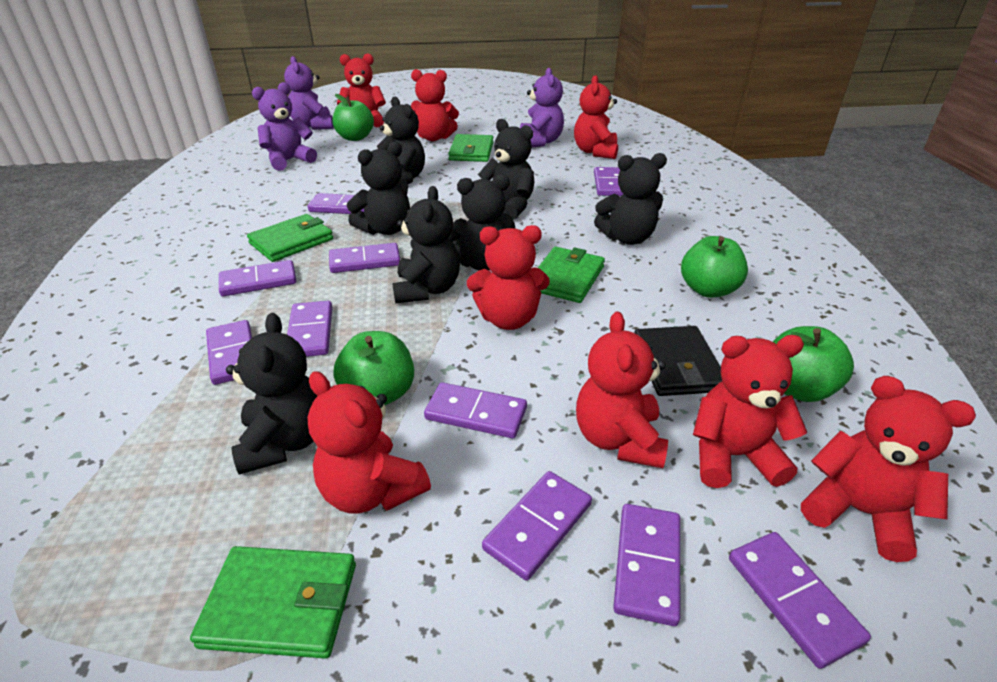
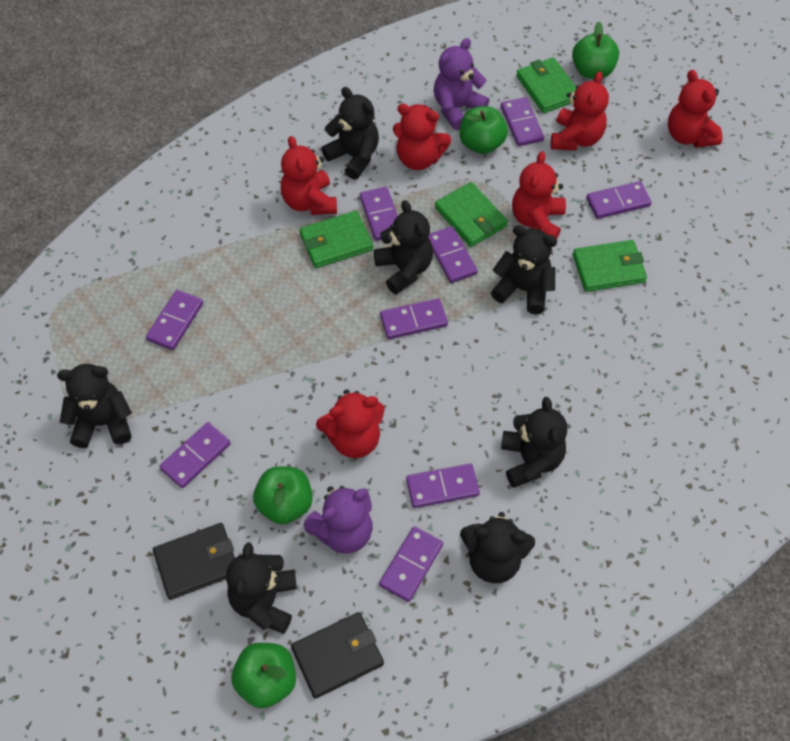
black wallet: 1 -> 2
purple domino: 10 -> 9
purple teddy bear: 3 -> 2
red teddy bear: 8 -> 6

